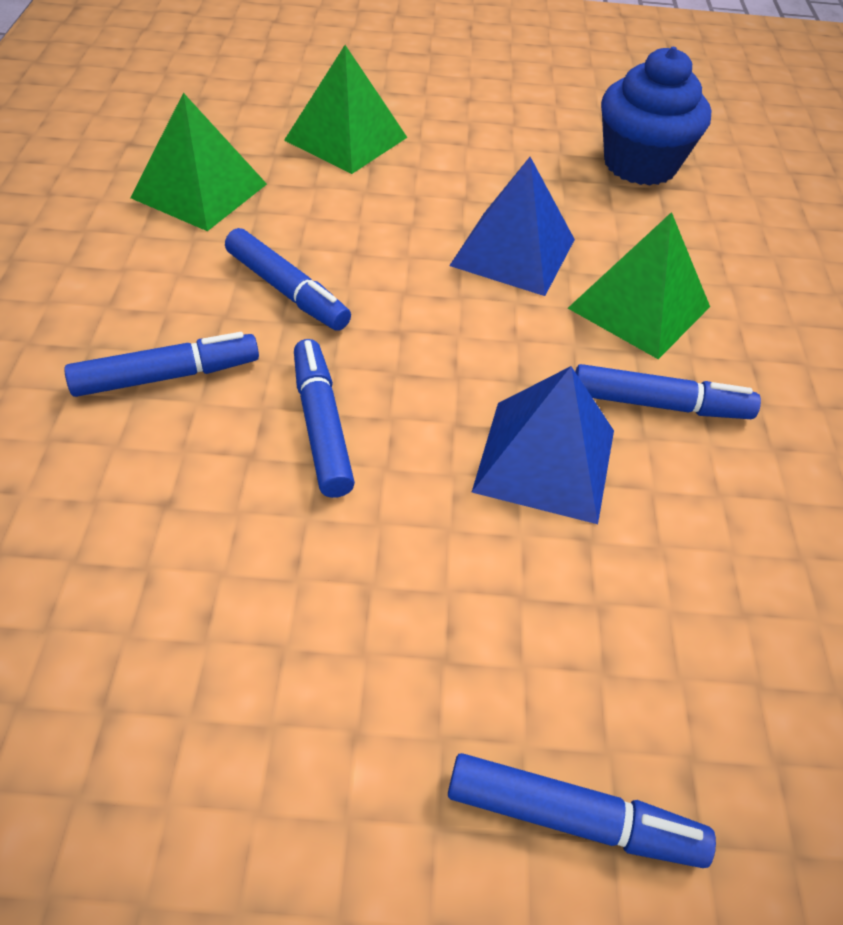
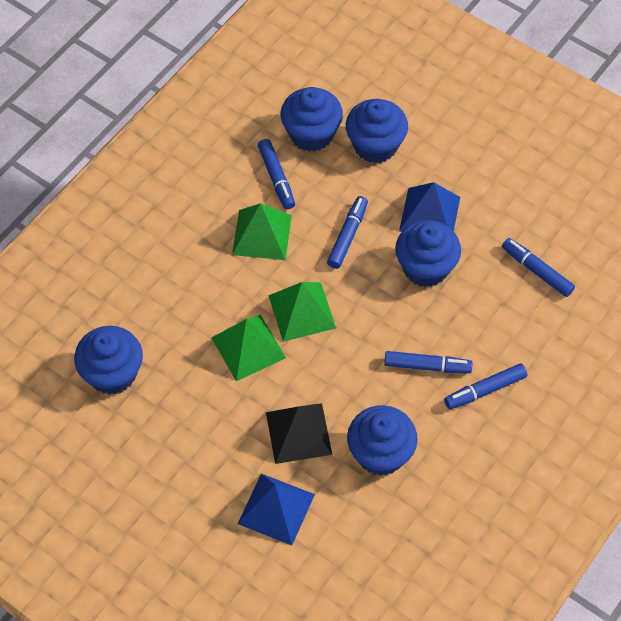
black pyramid: 0 -> 1
blue cupcake: 1 -> 5

